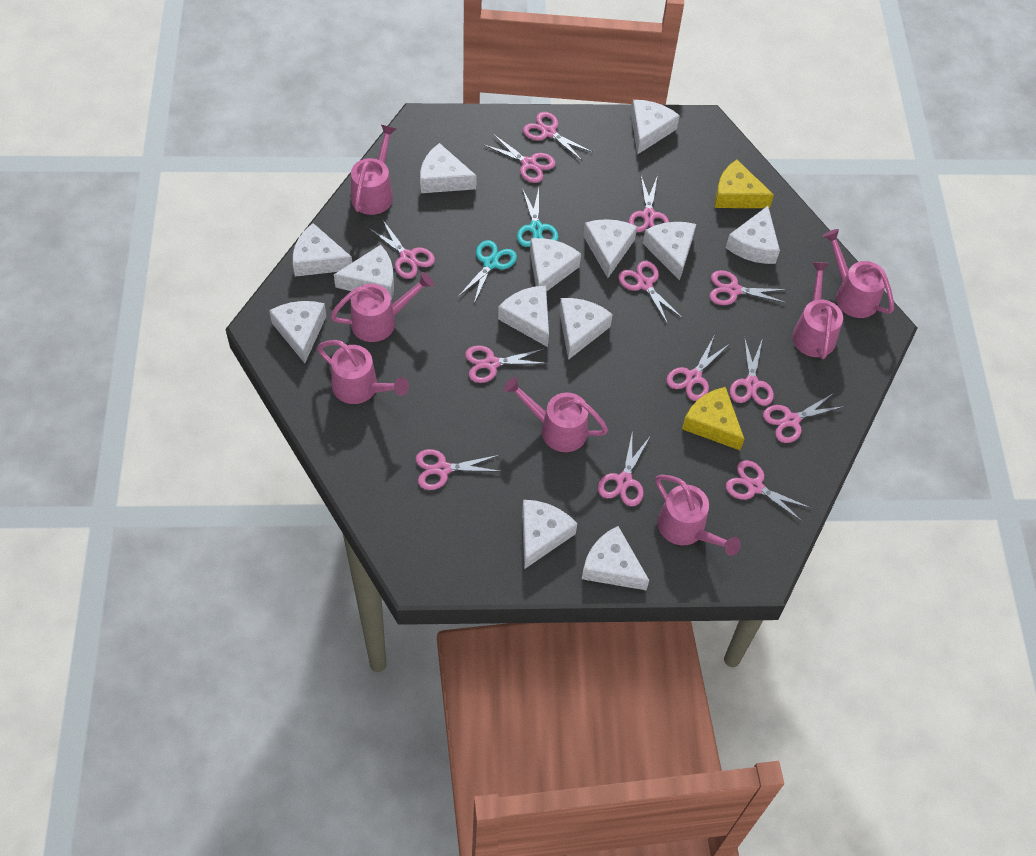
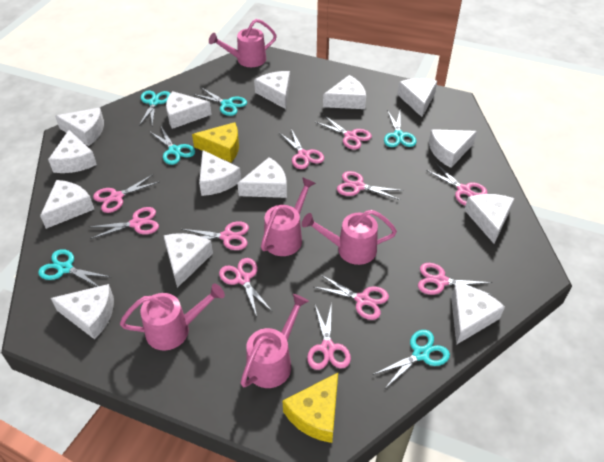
pink scissors: 13 -> 11
pink watering can: 7 -> 5
turquoise scissors: 2 -> 6
white cheese: 13 -> 14

